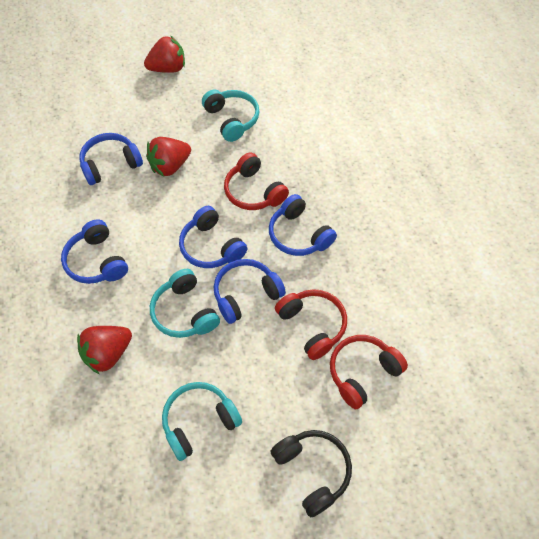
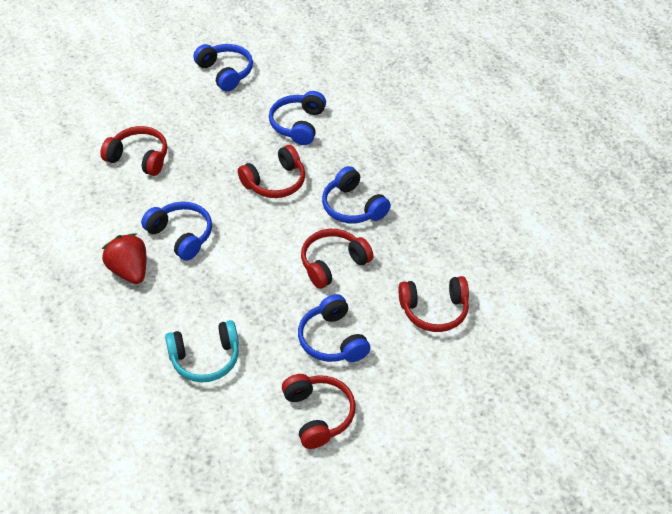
black headphones: 1 -> 0
red headphones: 3 -> 5
red strawberry: 3 -> 1
turquoise headphones: 3 -> 1

